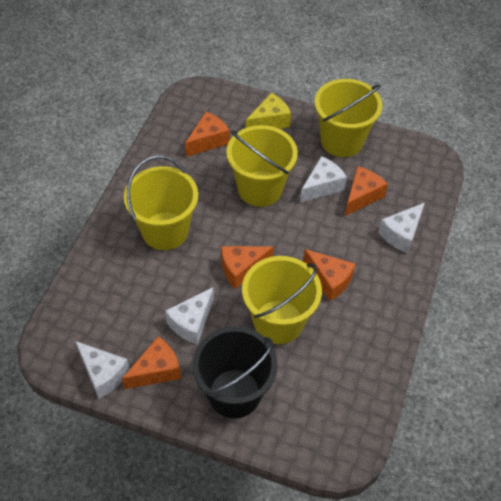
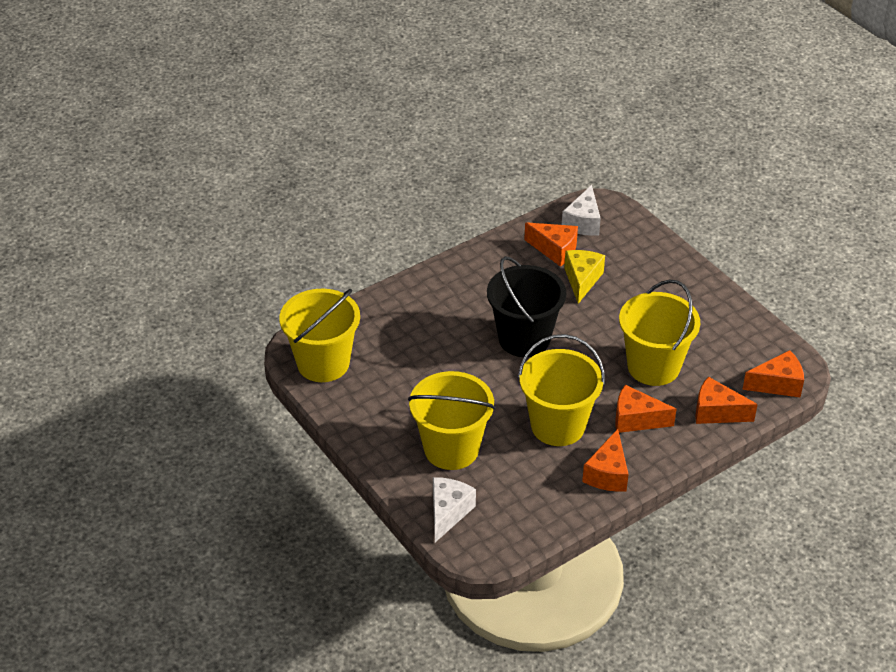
white cheese: 4 -> 2

